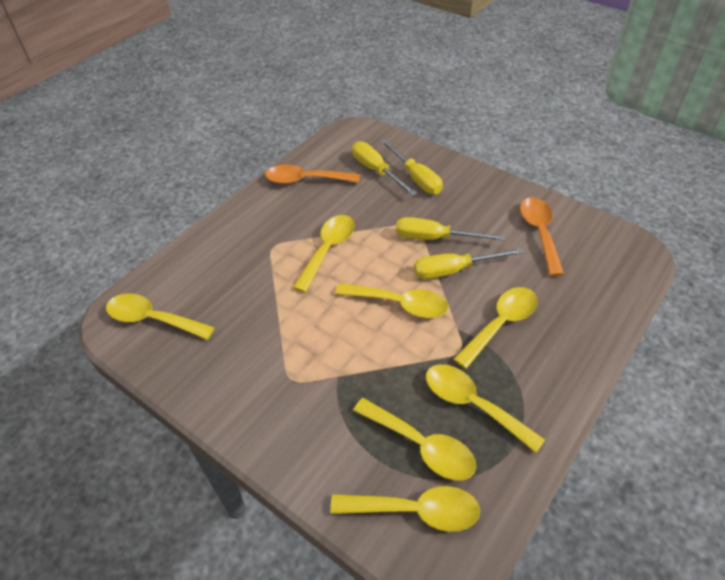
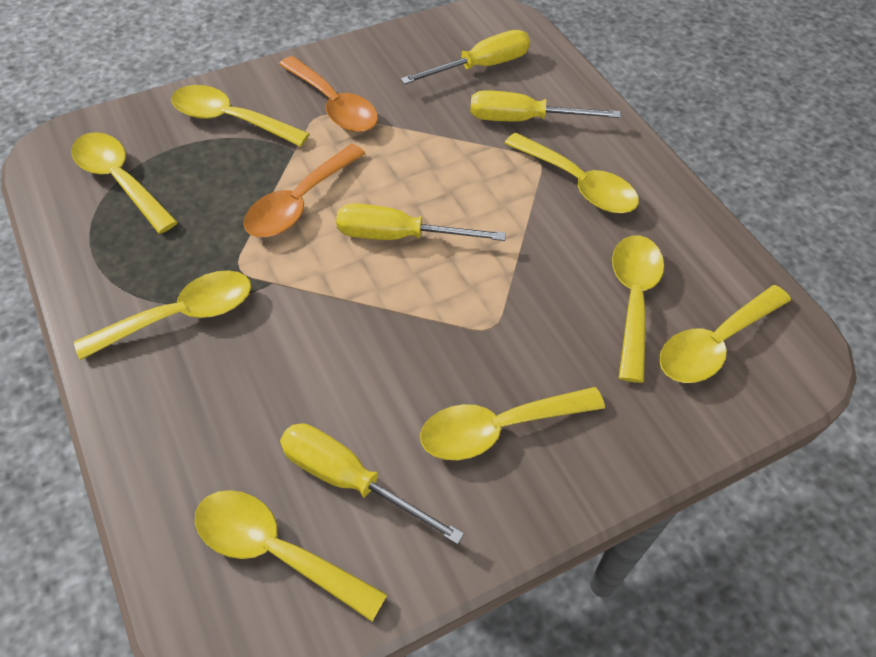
yellow spoon: 7 -> 8

